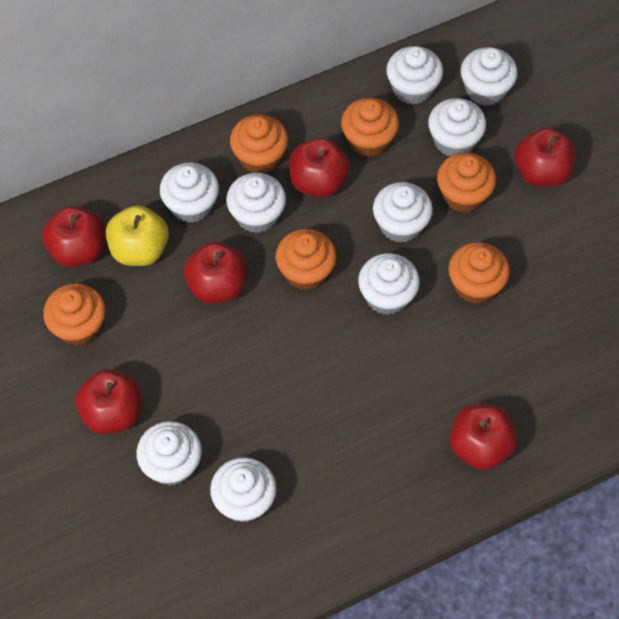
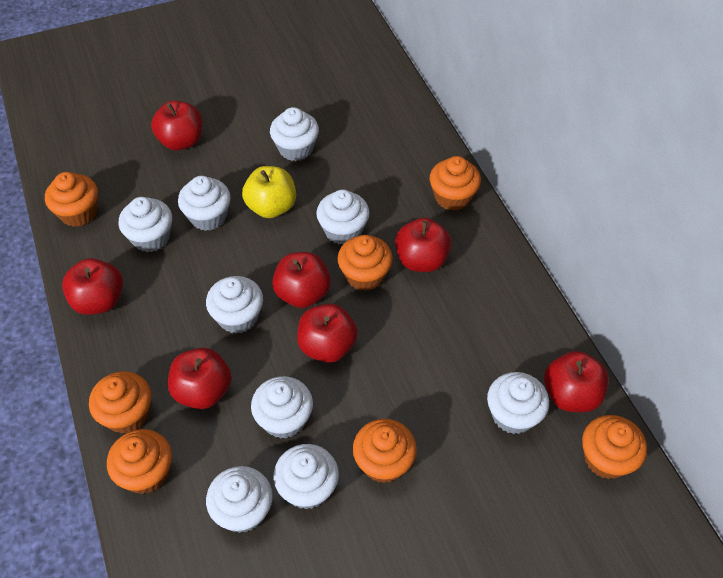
orange cupcake: 6 -> 7
red apple: 6 -> 7

